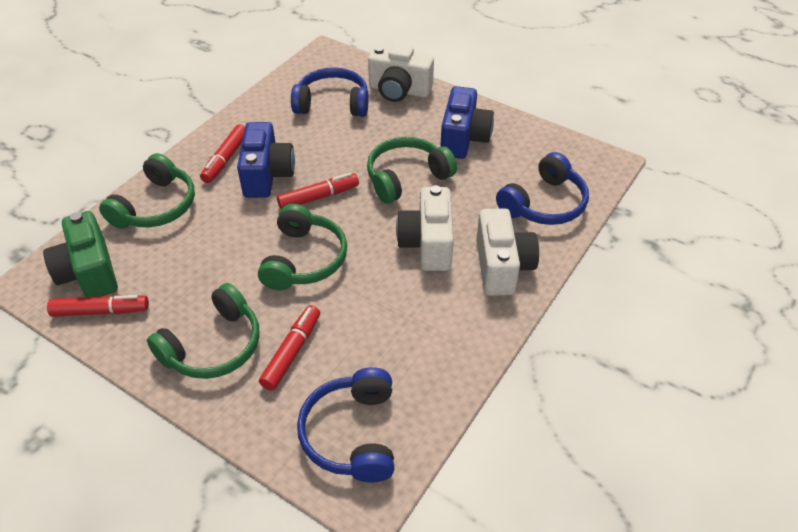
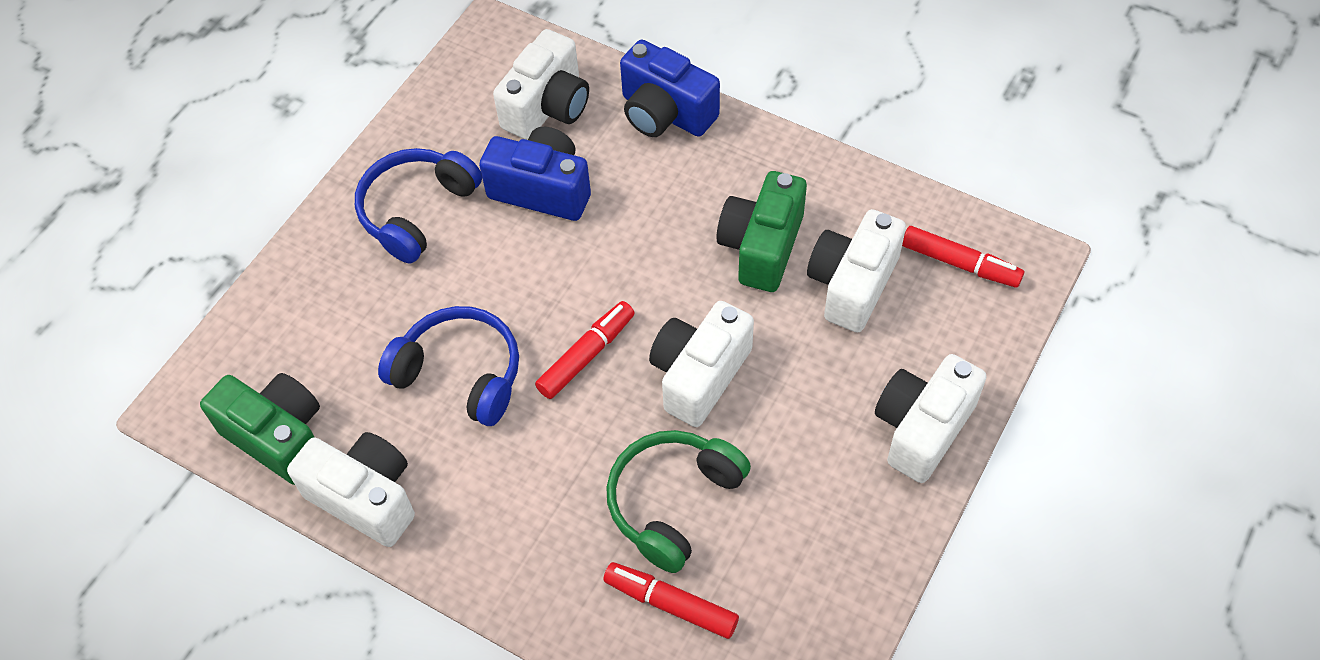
blue headphones: 3 -> 2
green camera: 1 -> 2
green headphones: 4 -> 1
red marker: 4 -> 3
white camera: 3 -> 5

